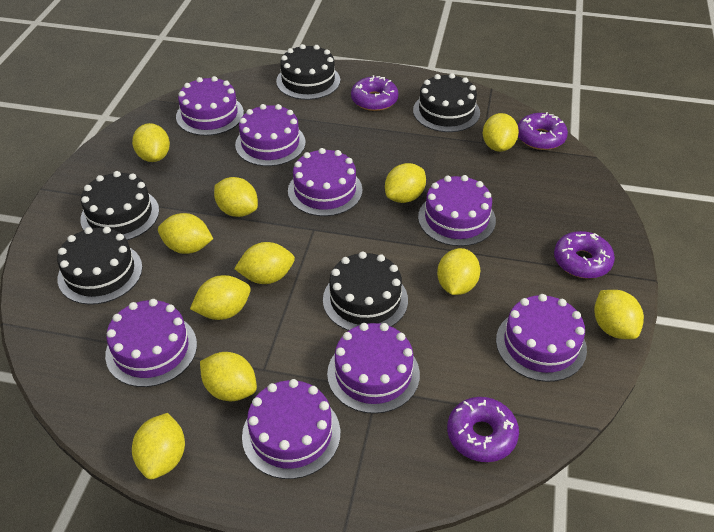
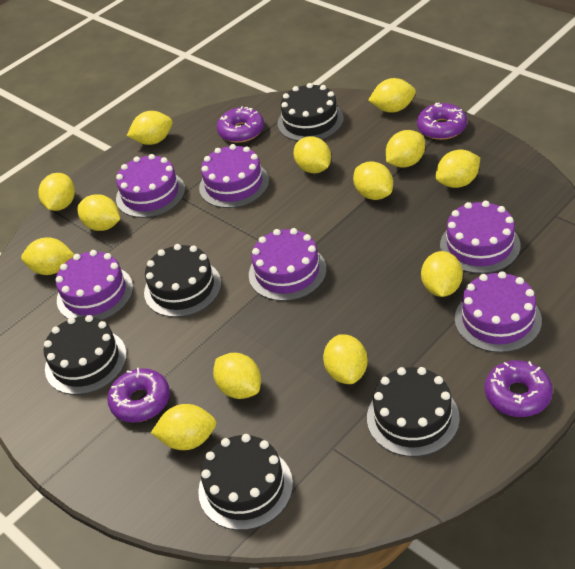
purple cake: 8 -> 6
yellow lemon: 11 -> 13

